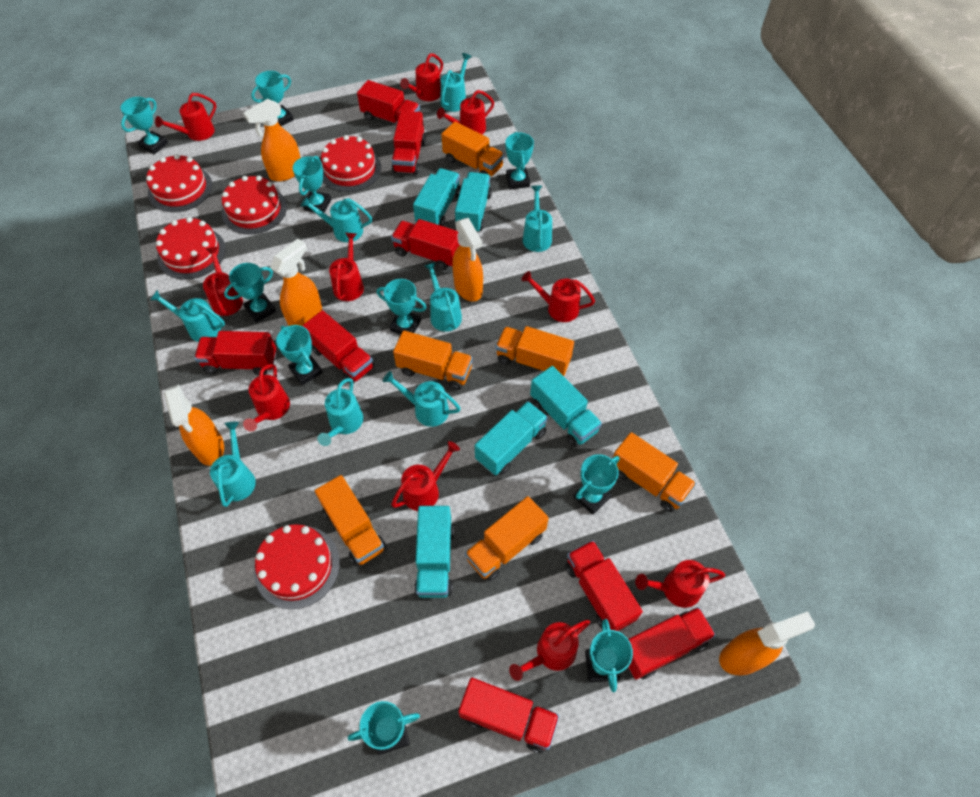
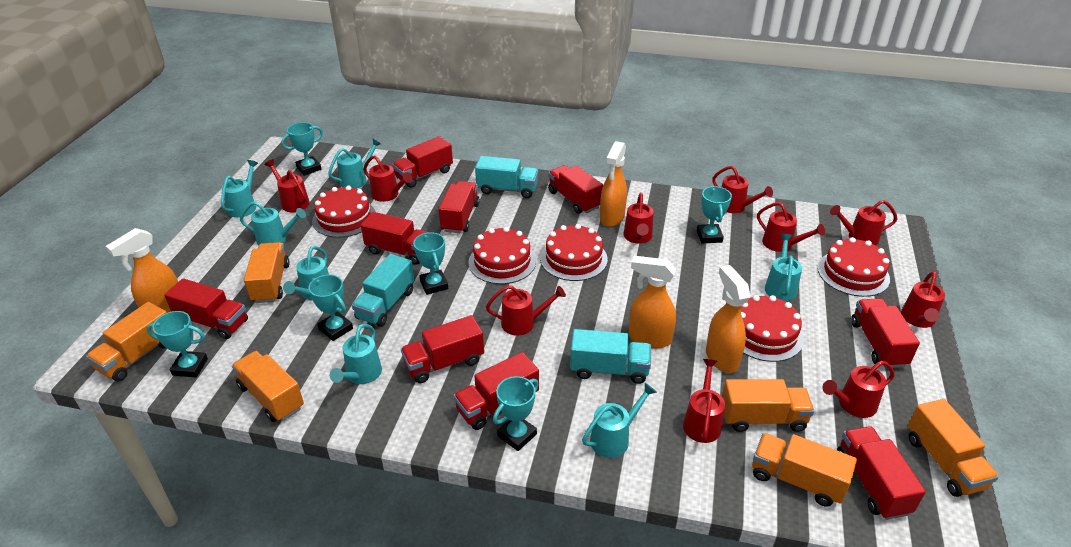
orange spray bottle: 5 -> 4
red truck: 8 -> 9
turquoise trophy: 10 -> 6
turquoise truck: 5 -> 3
turquoise watering can: 8 -> 7

